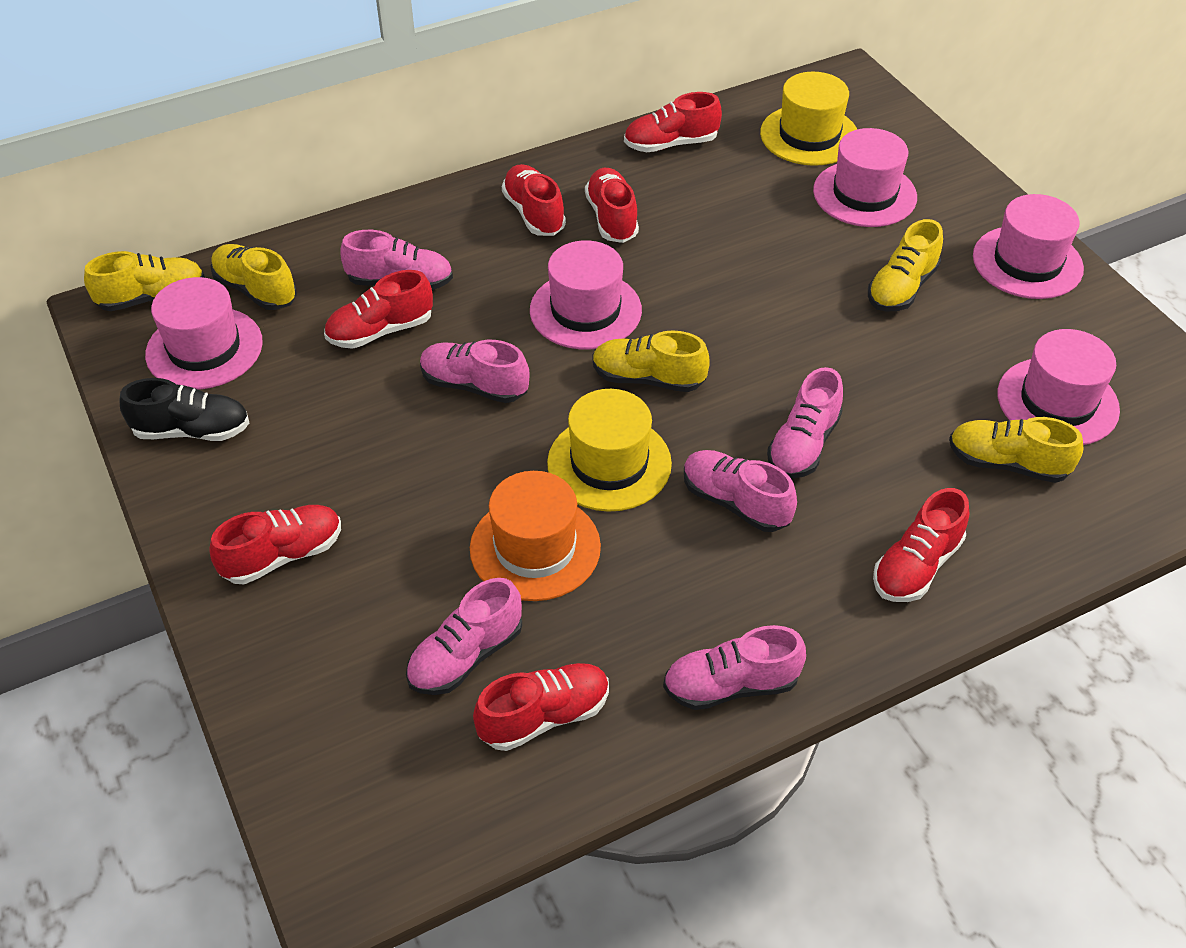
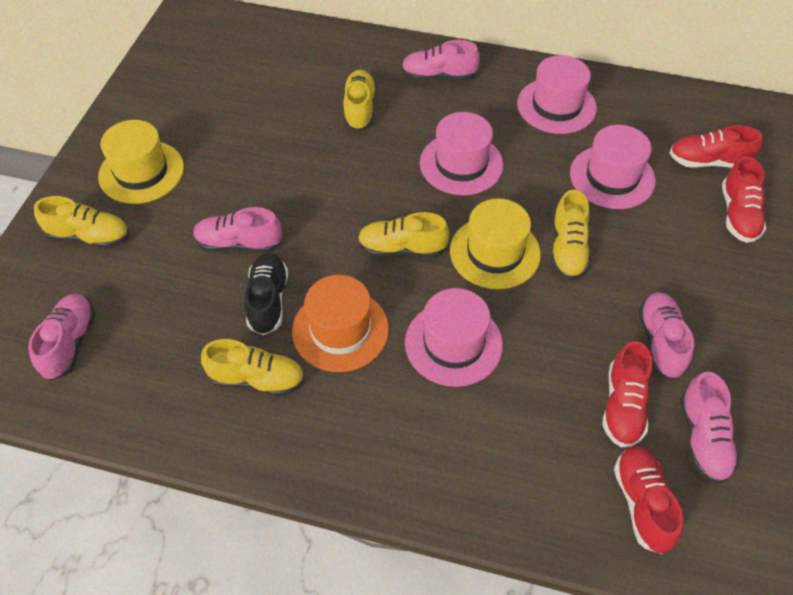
pink hat: 5 -> 4
pink shoe: 6 -> 5
red shoe: 7 -> 4

